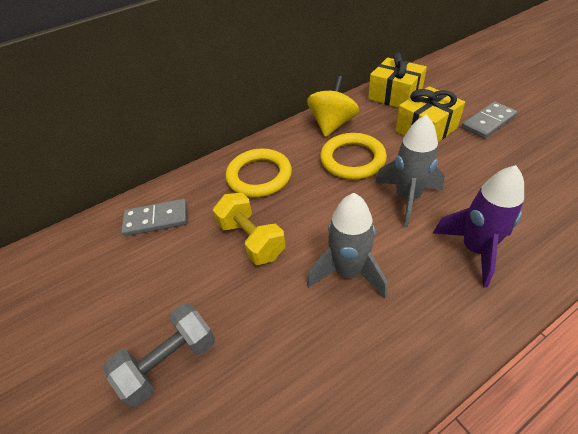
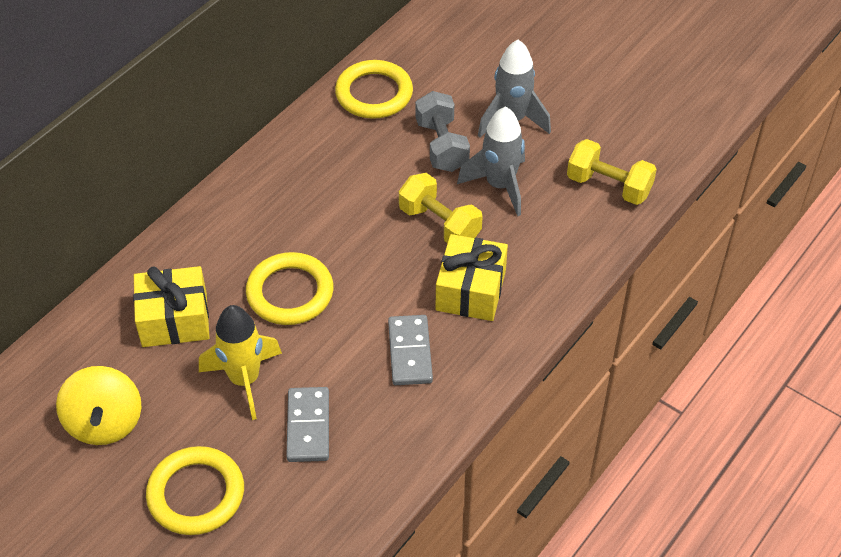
purple rocket: 1 -> 0
yellow dumbbell: 1 -> 2
yellow ring: 2 -> 3
yellow rocket: 0 -> 1

